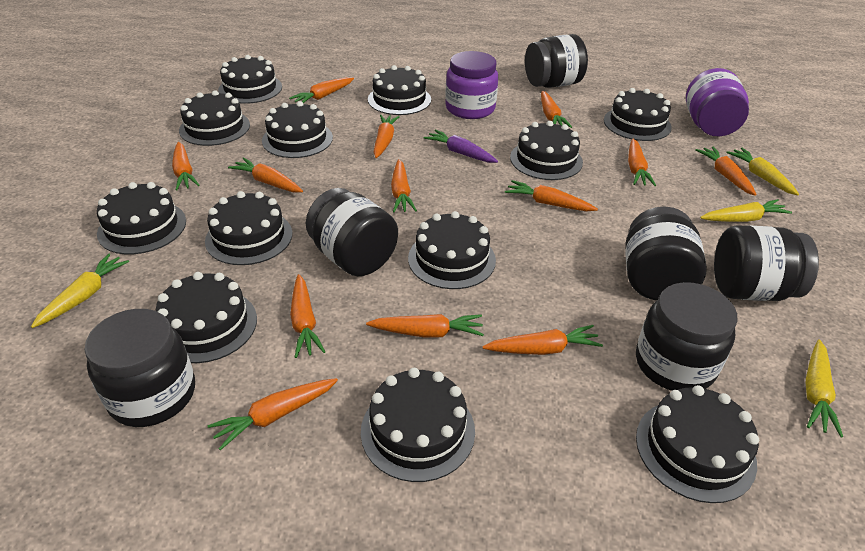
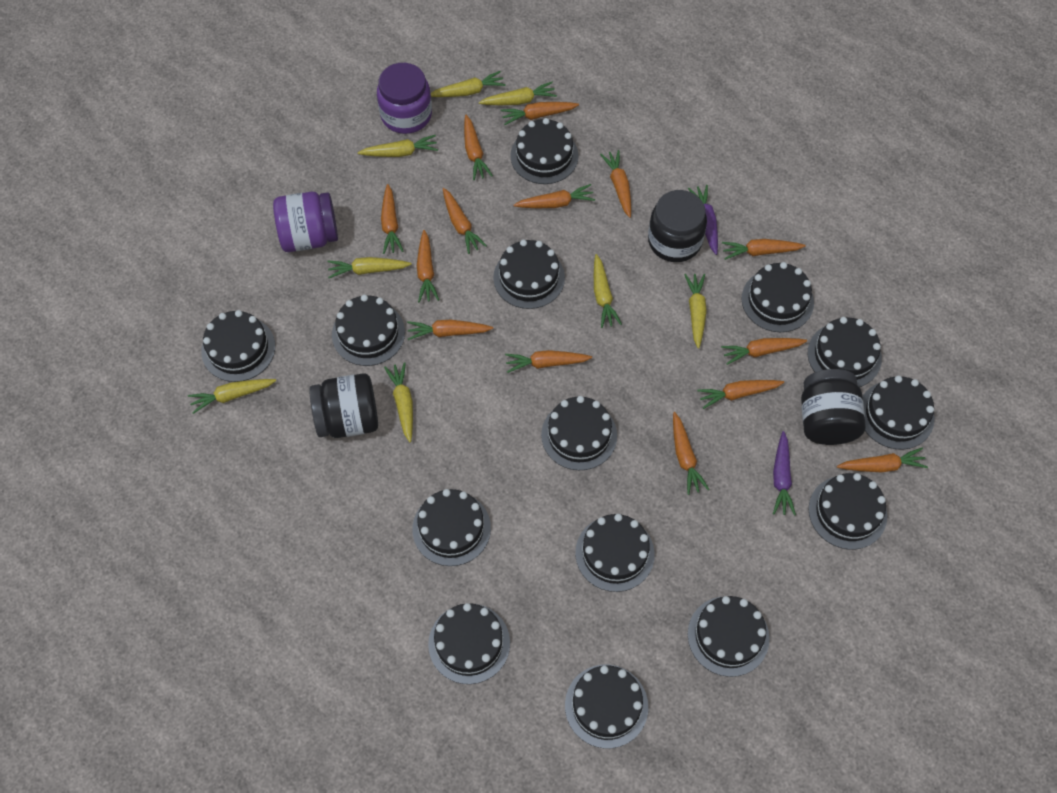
black cake: 12 -> 14
black jar: 6 -> 3
orange carrot: 13 -> 14
purple carrot: 1 -> 2
yellow carrot: 4 -> 8

